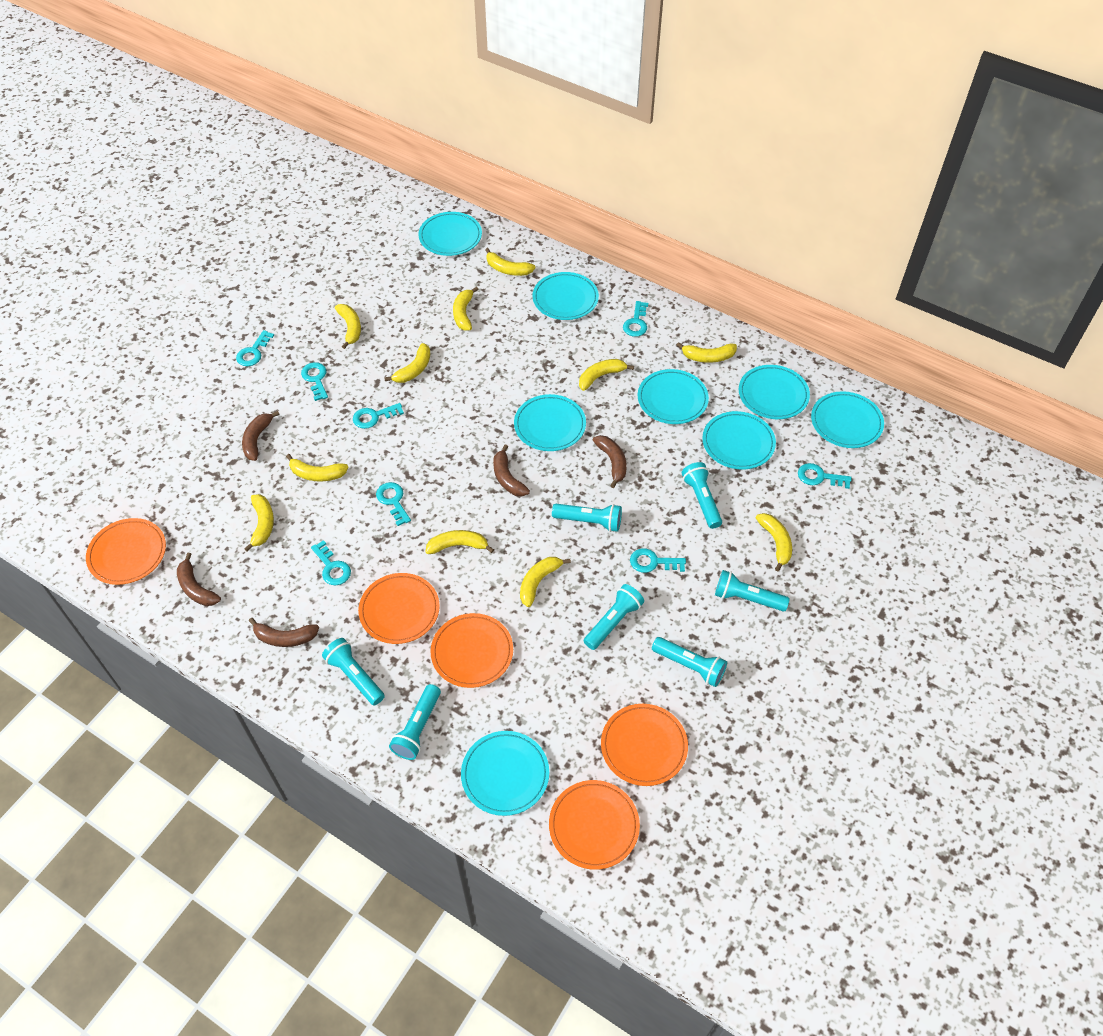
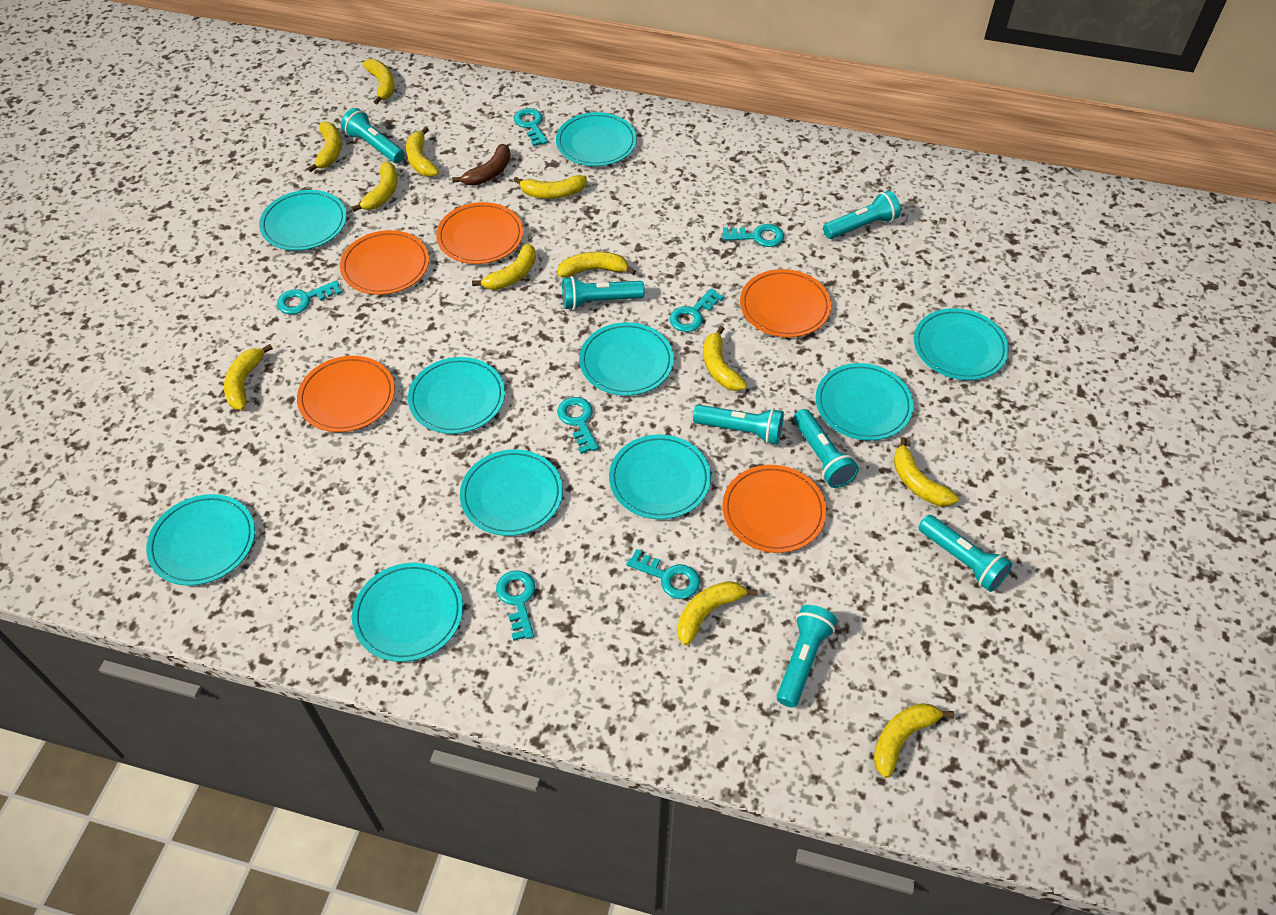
brown banana: 5 -> 1
turquoise key: 8 -> 7
turquoise plate: 8 -> 10
yellow banana: 11 -> 12

